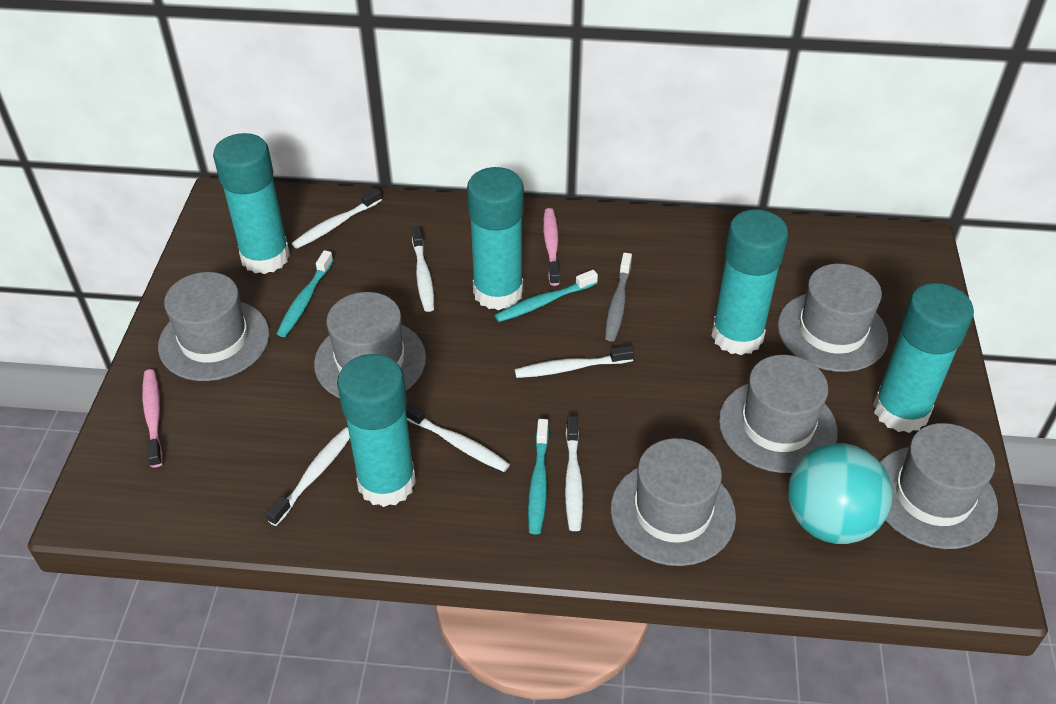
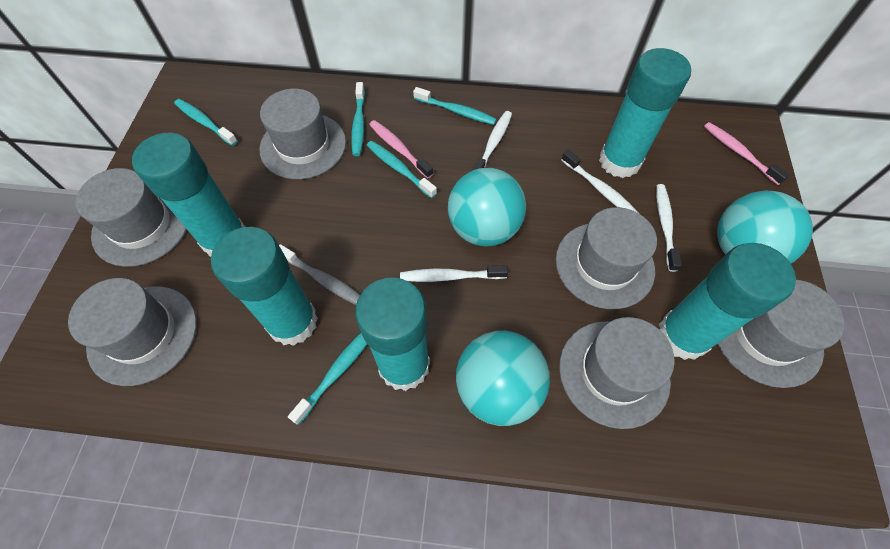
turquoise ball: 1 -> 3
turquoise toothbrush: 3 -> 5
white toothbrush: 6 -> 4

